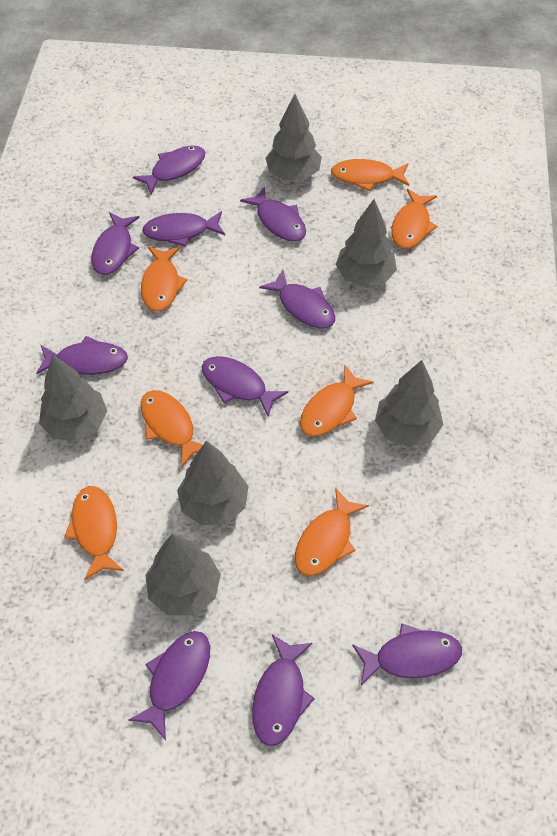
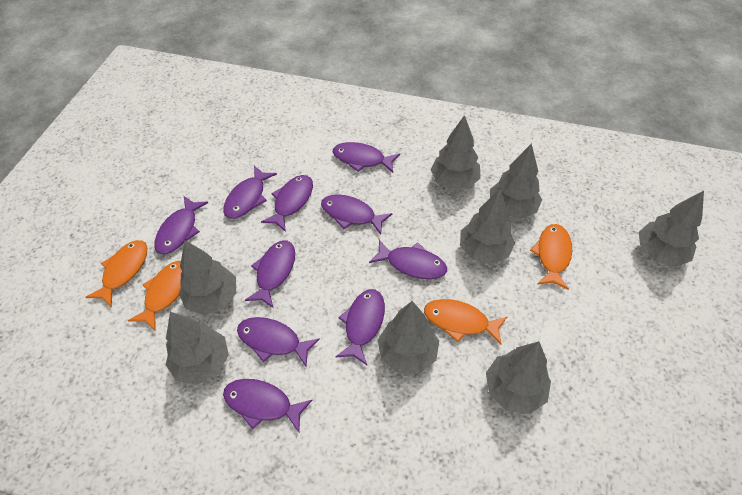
grey tree: 6 -> 8
orange fish: 7 -> 4

